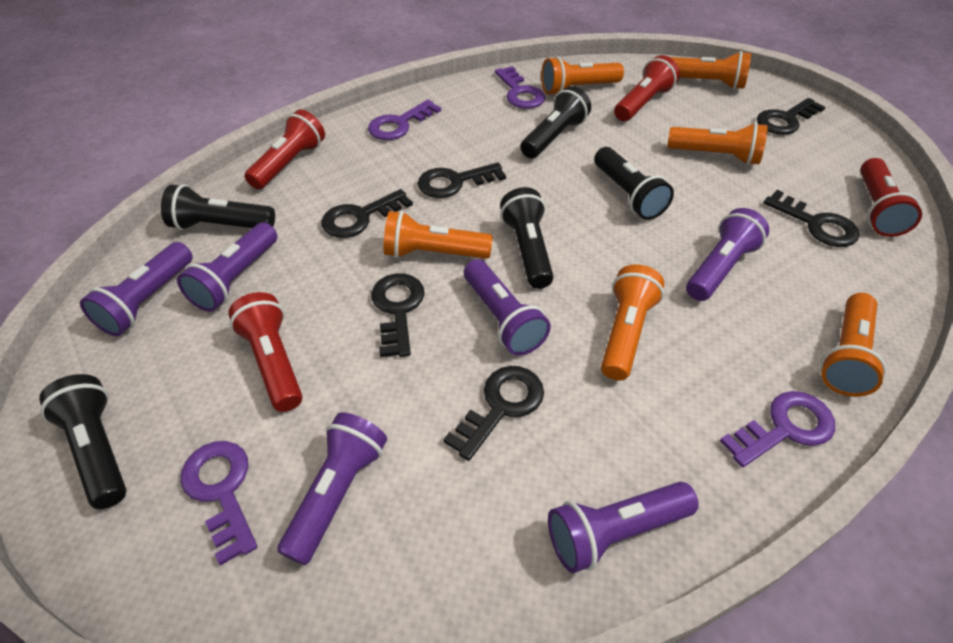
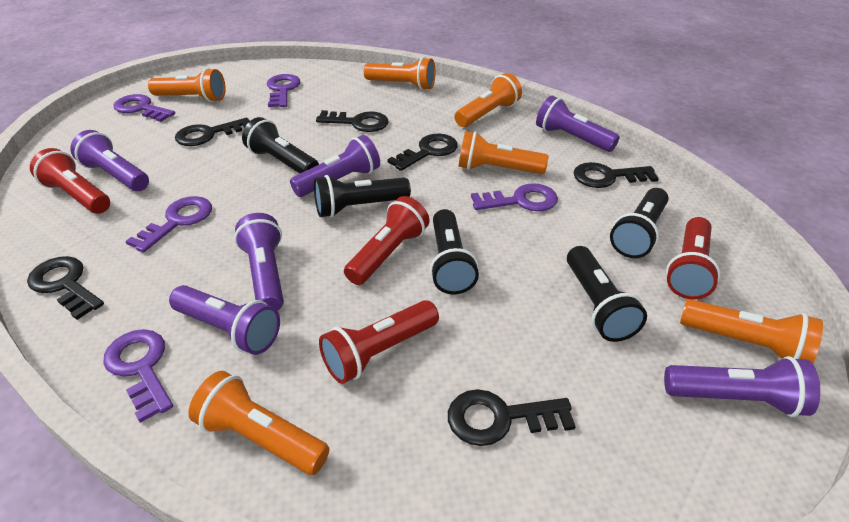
purple key: 4 -> 5

